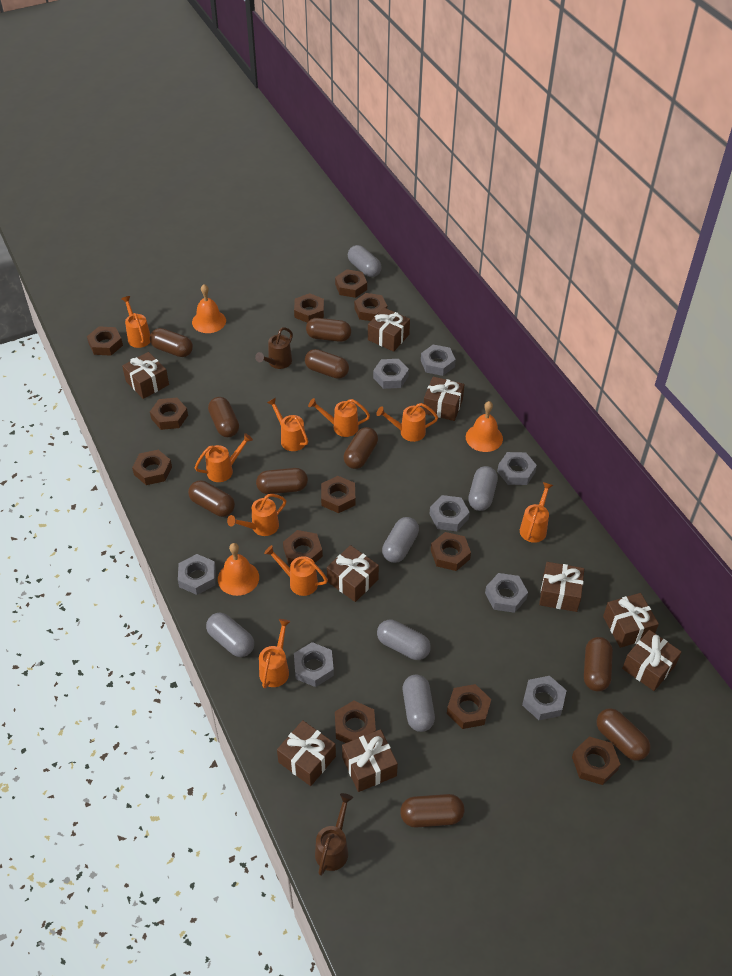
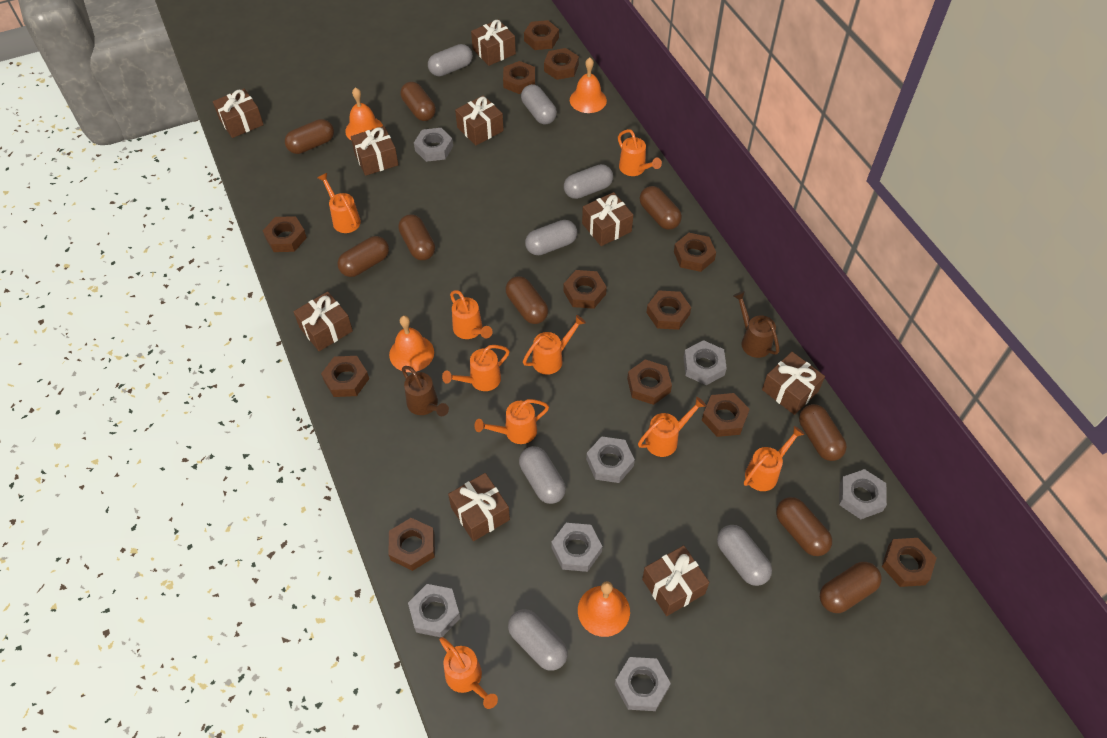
brown capsule: 10 -> 9
grey capsule: 6 -> 7
grey nut: 8 -> 7
orange bell: 3 -> 4

